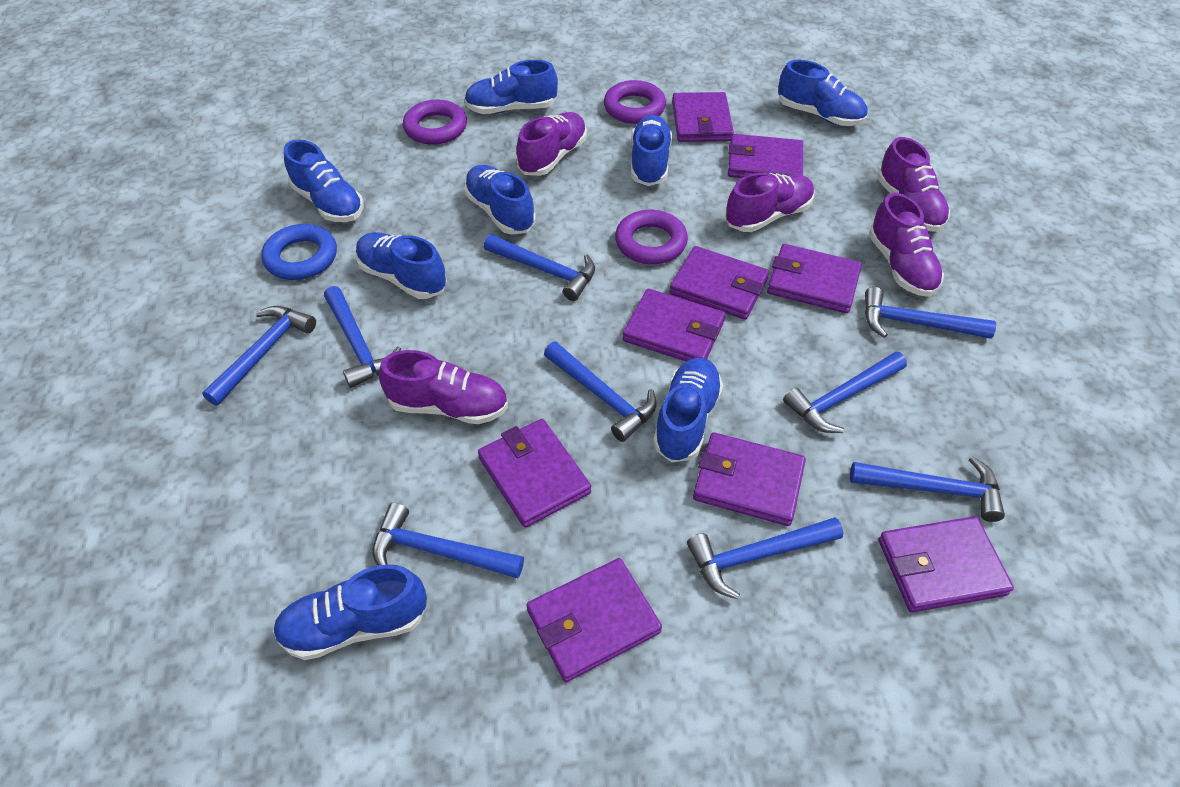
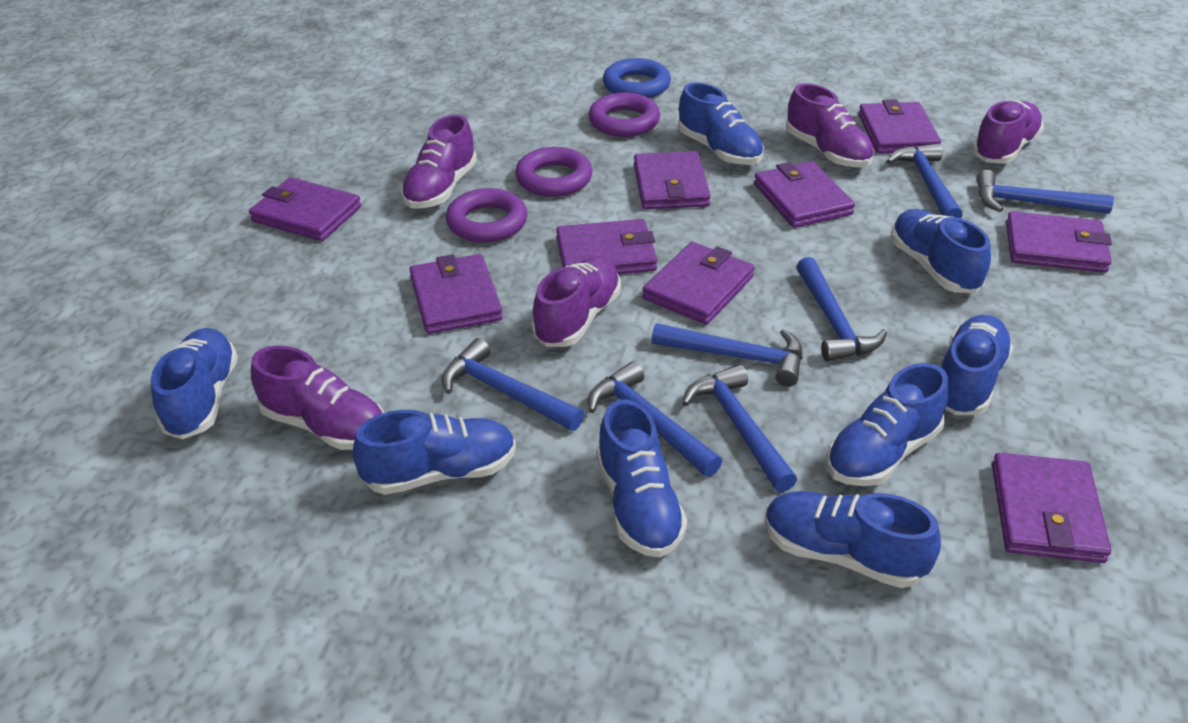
blue hammer: 9 -> 7

